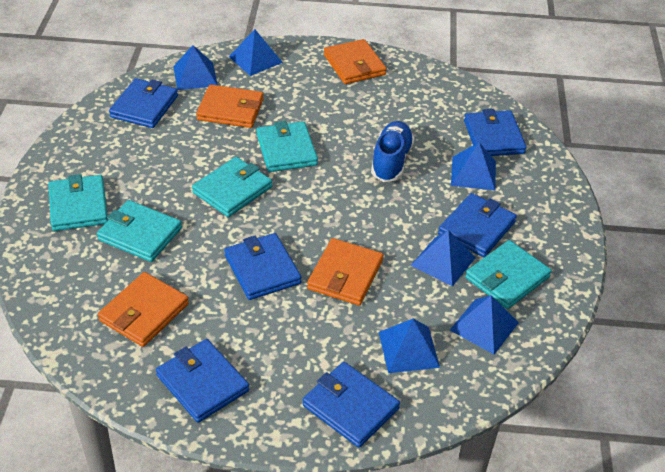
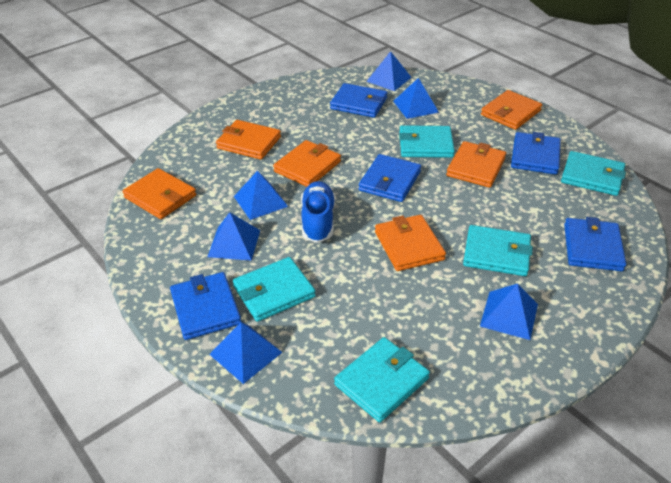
blue wallet: 6 -> 5
orange wallet: 4 -> 6

